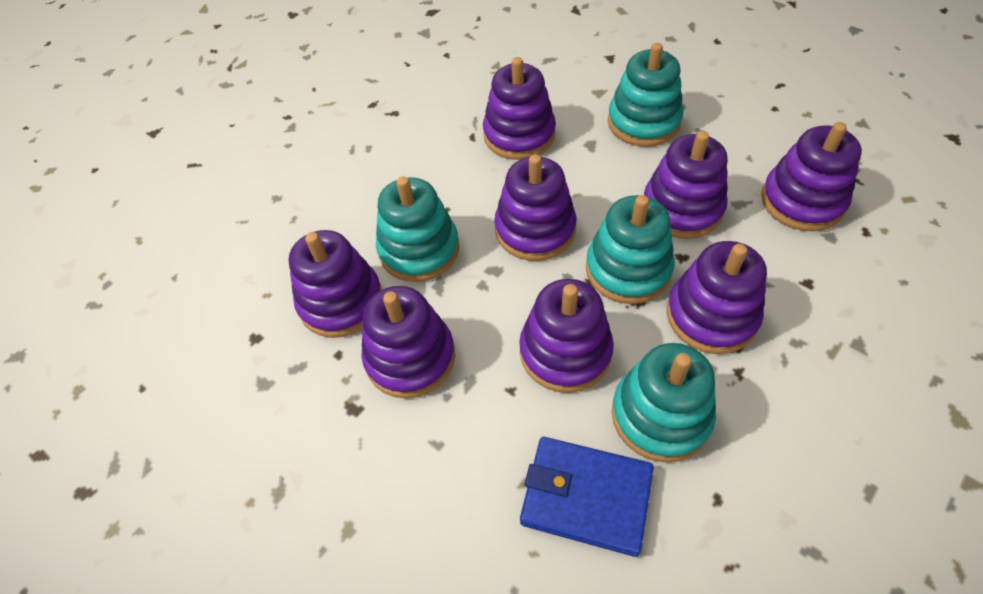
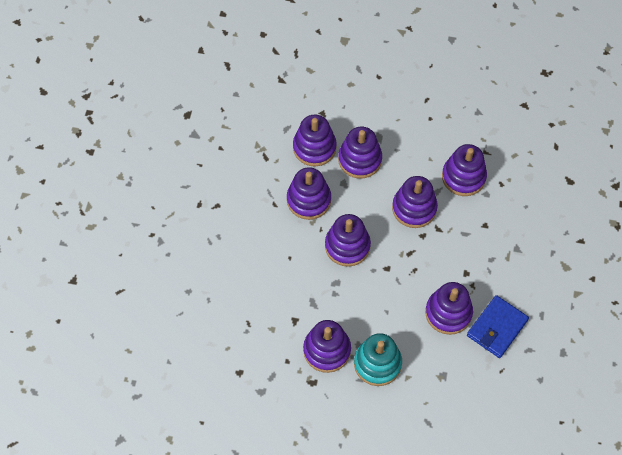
turquoise stacking toy: 4 -> 1

